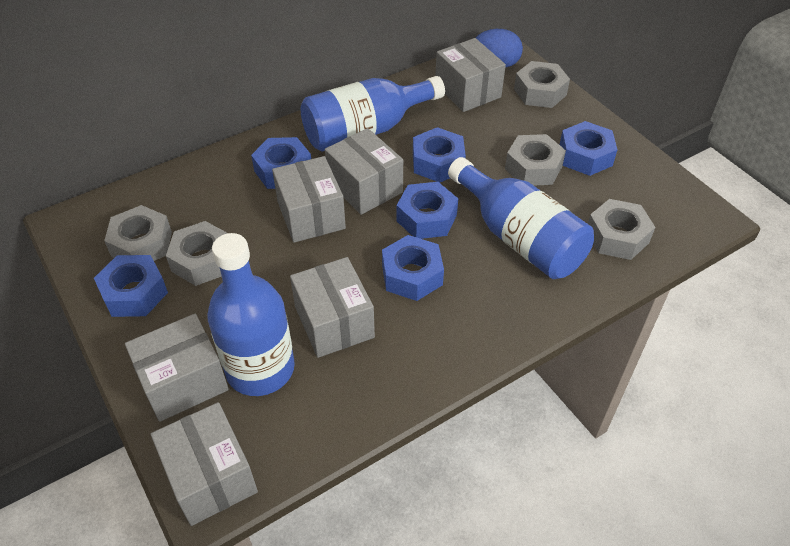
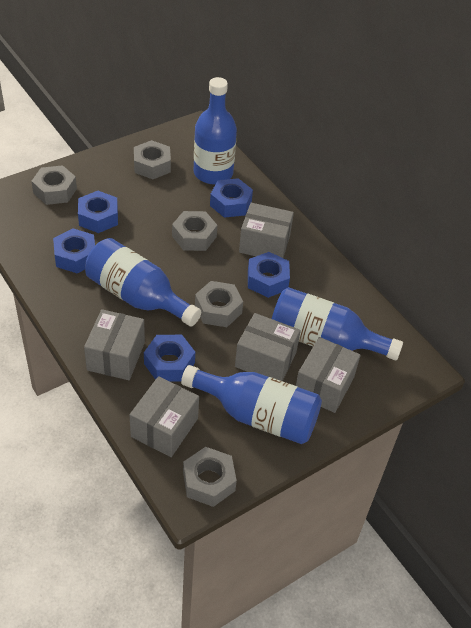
blue bottle: 3 -> 4
blue egg: 1 -> 0
blue nut: 6 -> 5
grey box: 6 -> 5

